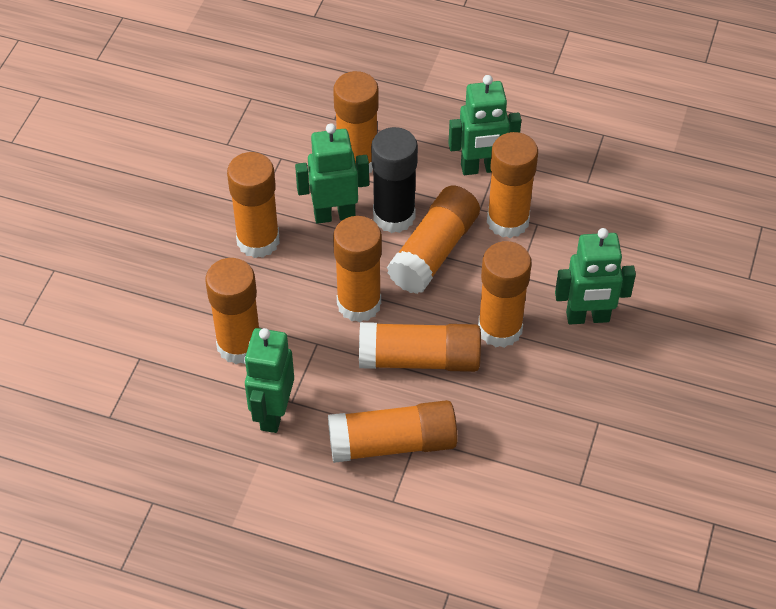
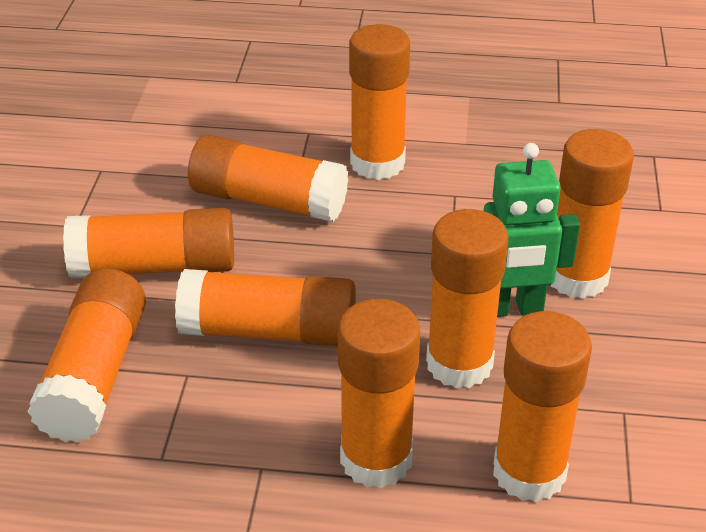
black glue stick: 1 -> 0
green robot: 4 -> 1

